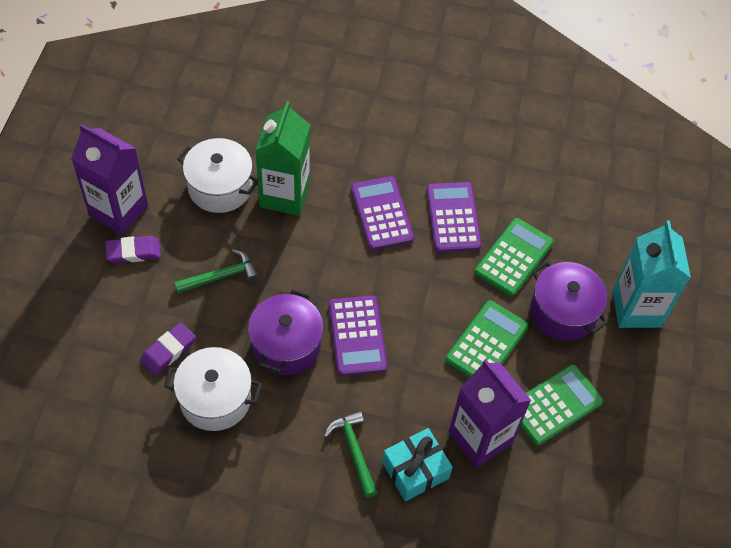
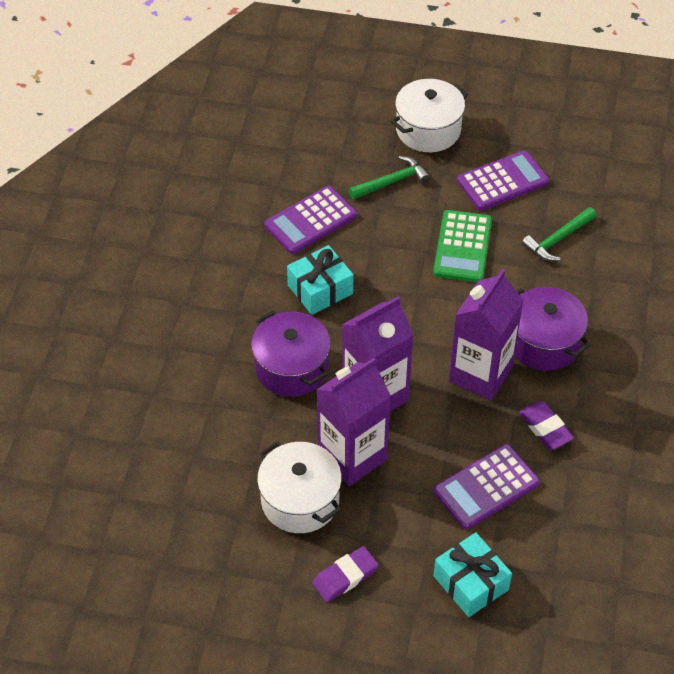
green calculator: 3 -> 1
green carton: 1 -> 0
purple carton: 2 -> 3
turquoise carton: 1 -> 0
turquoise gift: 1 -> 2

